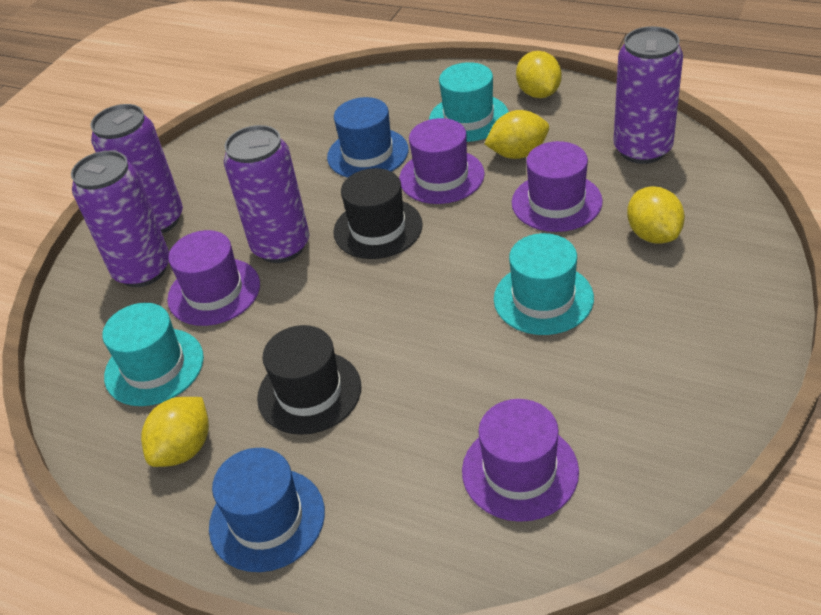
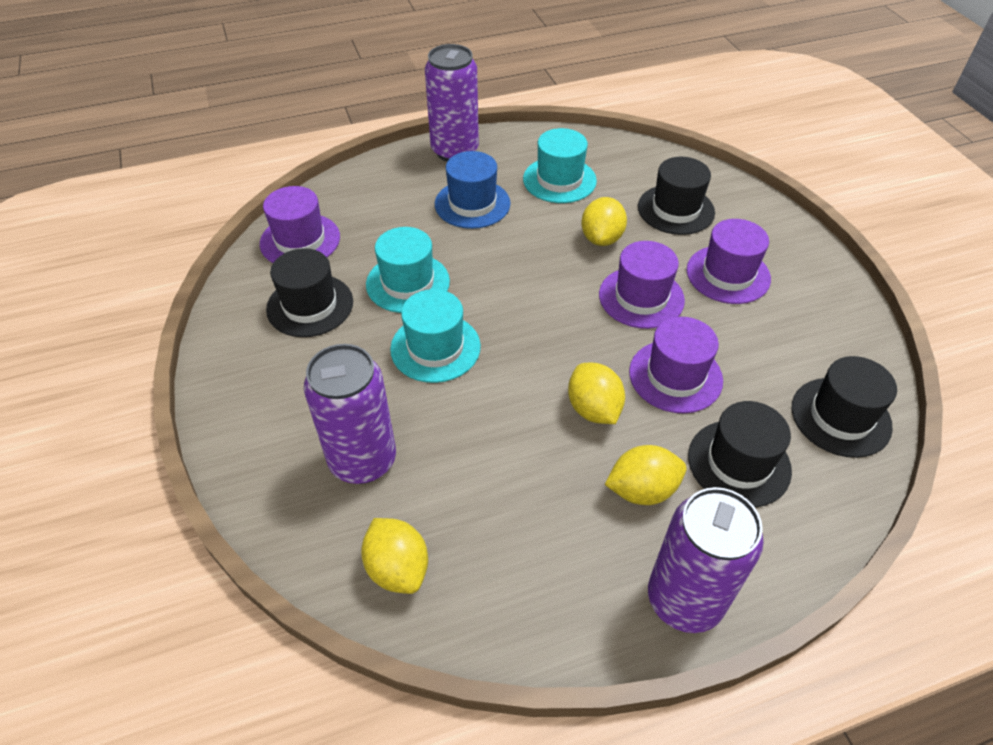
black hat: 2 -> 4
blue hat: 2 -> 1
purple can: 4 -> 3

